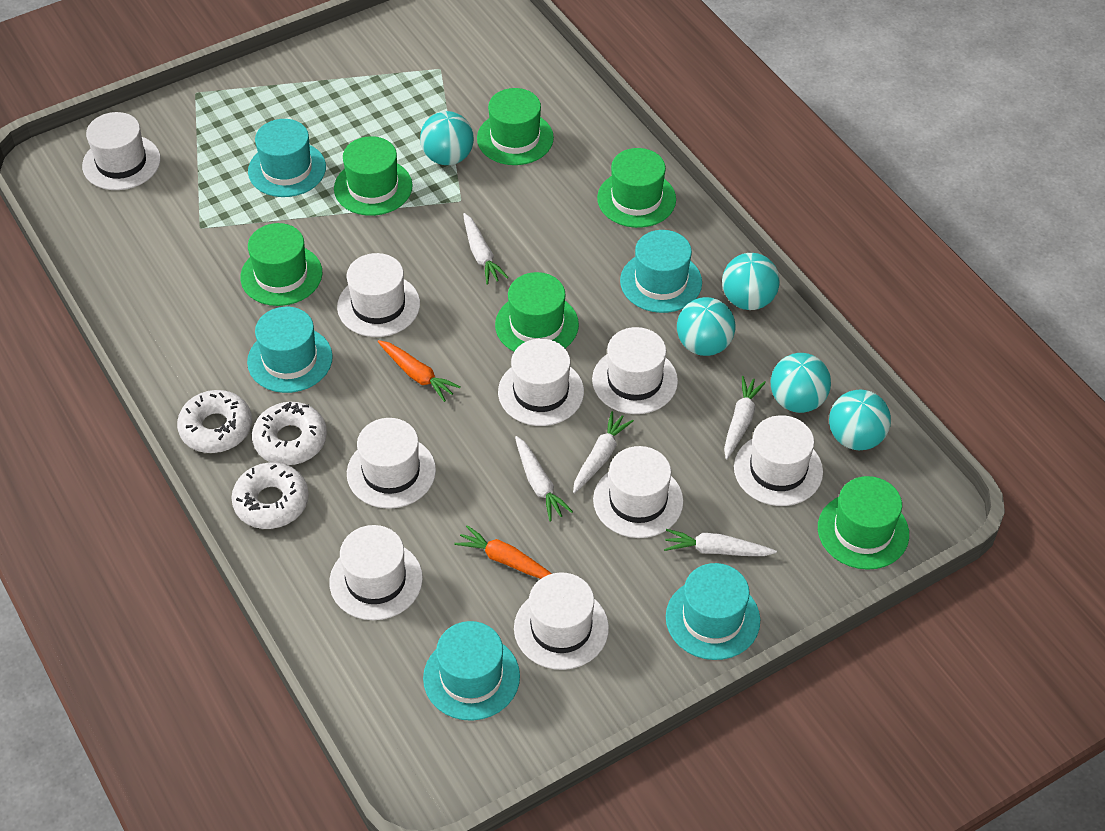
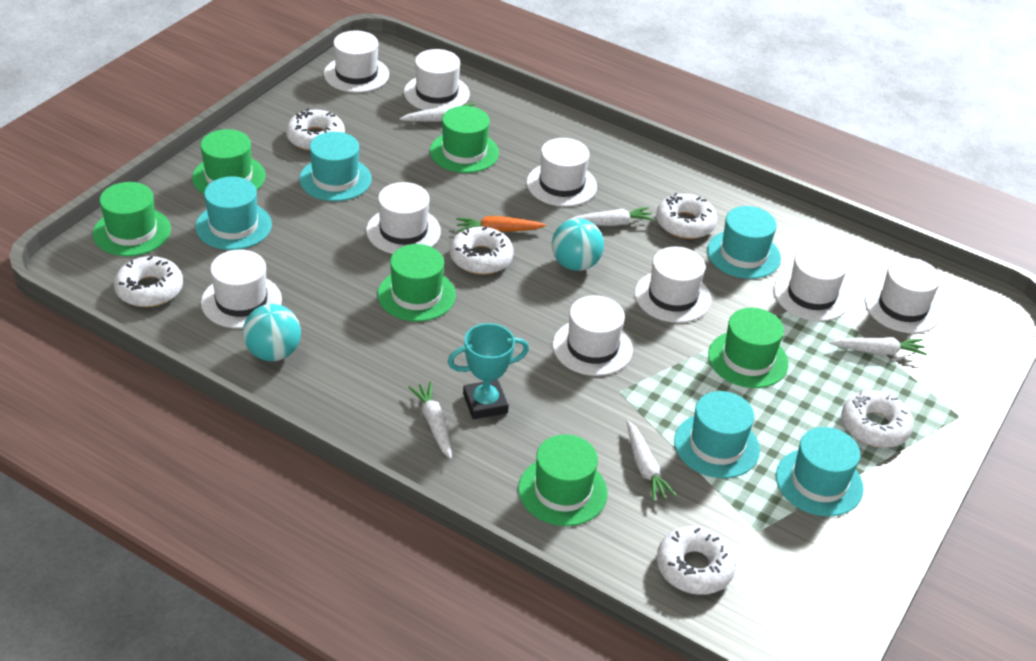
orange carrot: 2 -> 1
turquoise ball: 5 -> 2
turquoise trophy: 0 -> 1
white donut: 3 -> 6

